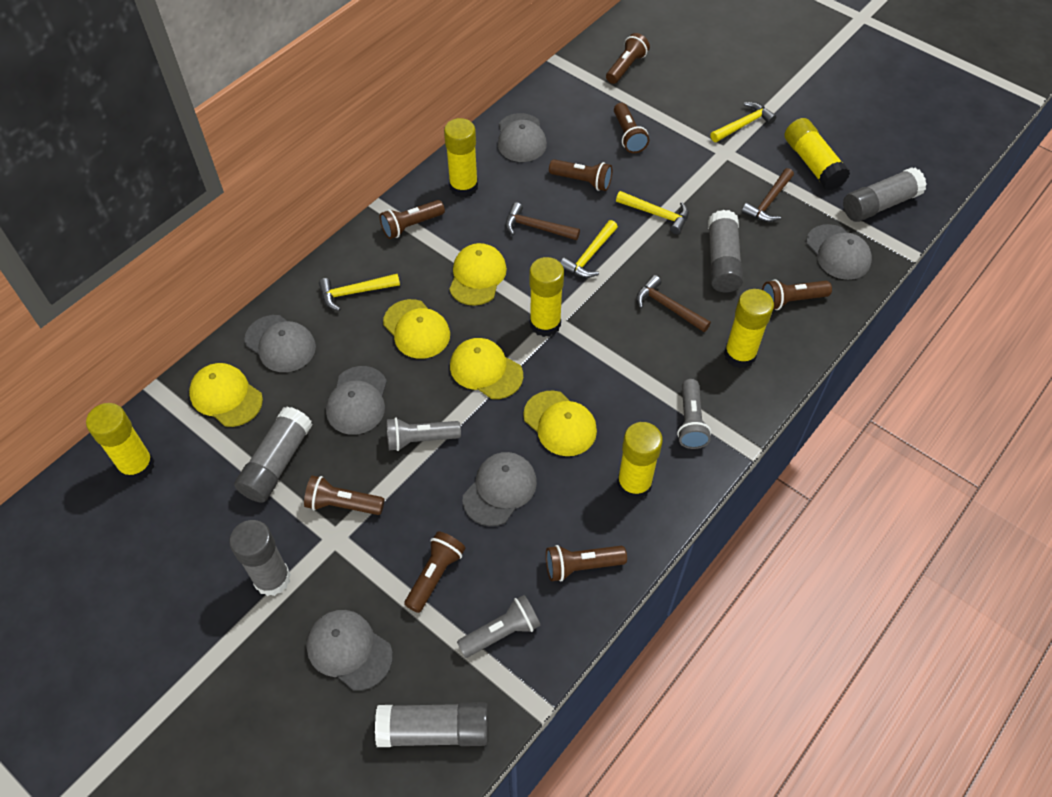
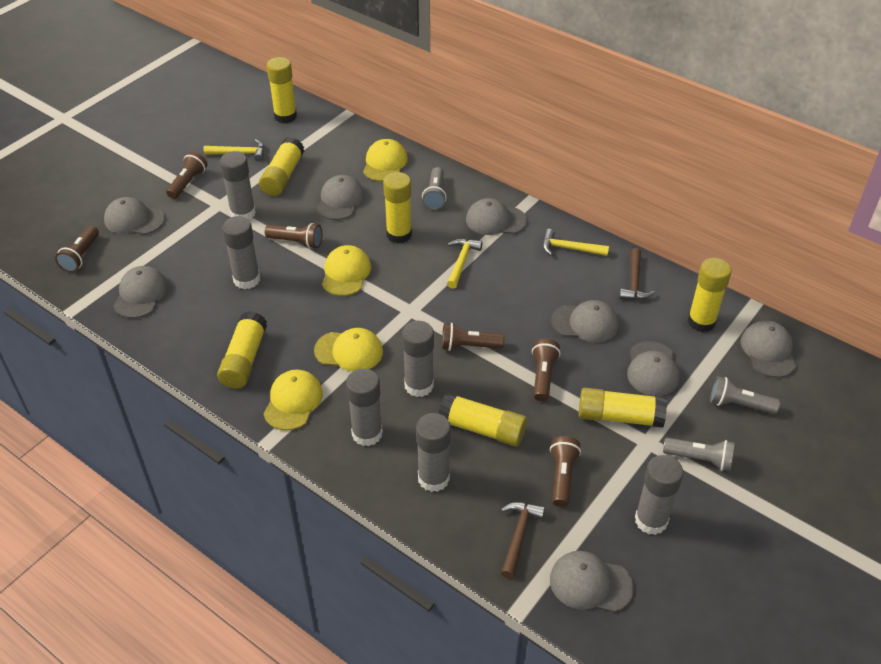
brown flashlight: 8 -> 6
brown hammer: 3 -> 2
grey cap: 6 -> 8
grey glue stick: 5 -> 6
yellow cap: 5 -> 4
yellow glue stick: 6 -> 7
yellow hammer: 4 -> 3

